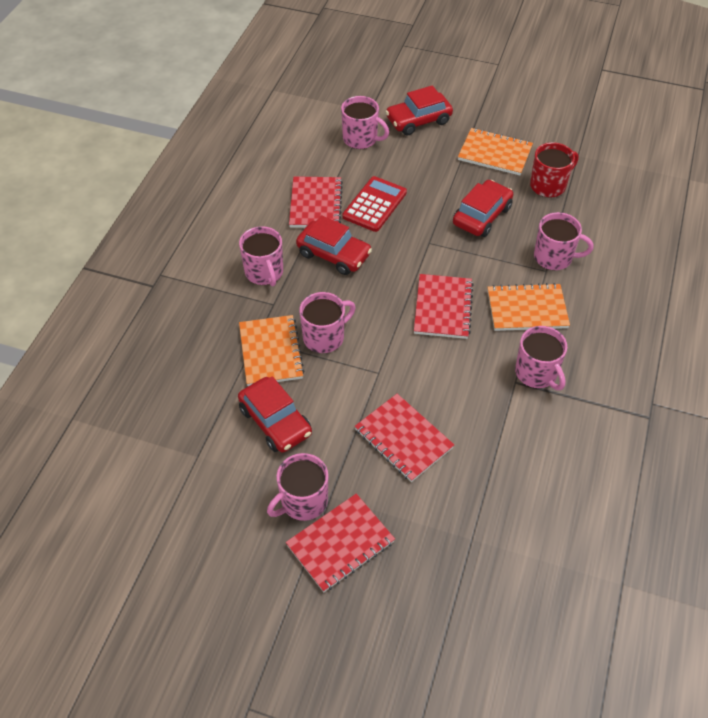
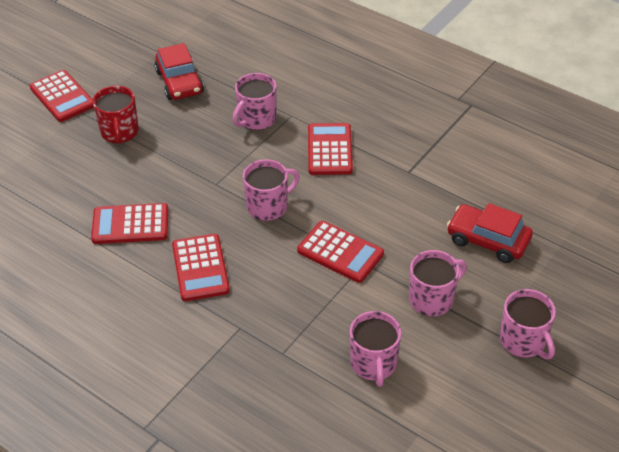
orange notebook: 3 -> 0
pink mug: 6 -> 5
red calculator: 1 -> 5
red car: 4 -> 2
red notebook: 4 -> 0

